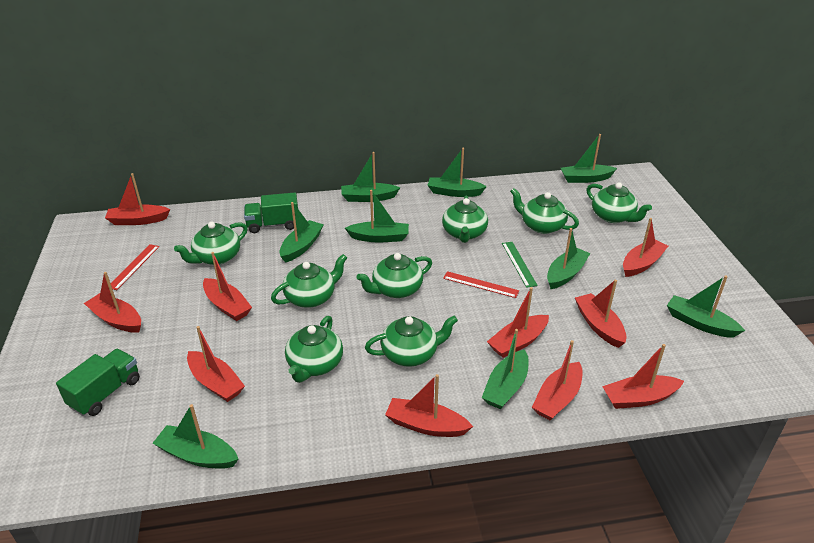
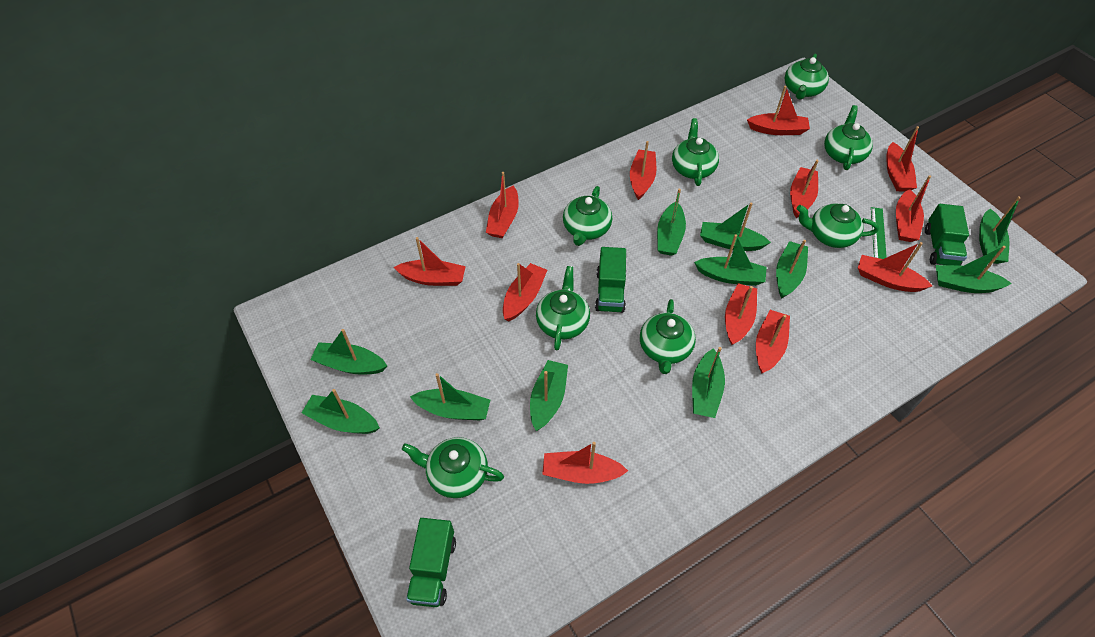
green boat: 9 -> 11
green truck: 2 -> 3
red boat: 10 -> 12
red ruler: 2 -> 0

